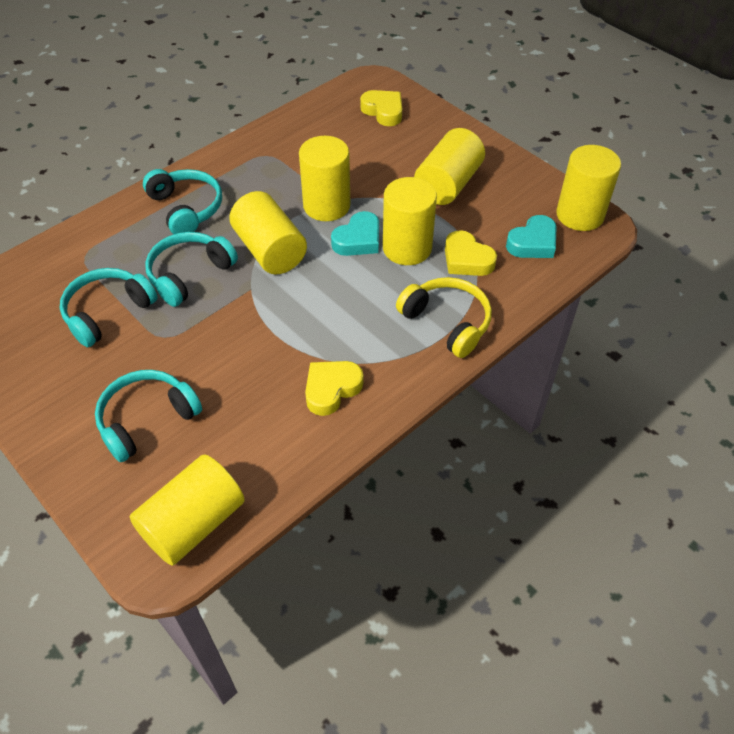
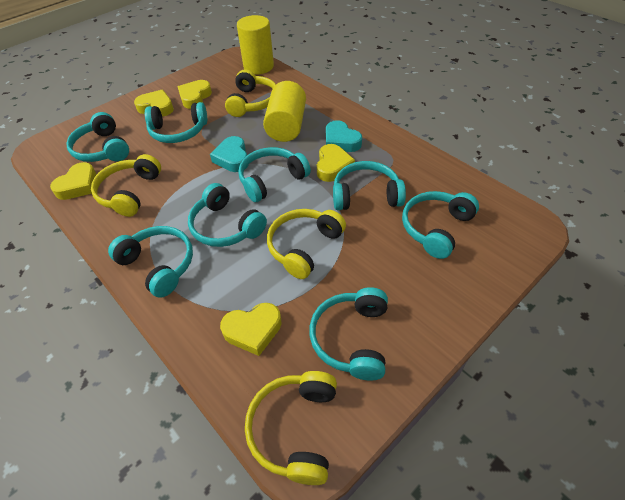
turquoise headphones: 4 -> 8
yellow cylinder: 6 -> 2
yellow headphones: 1 -> 4
yellow heart: 3 -> 5

